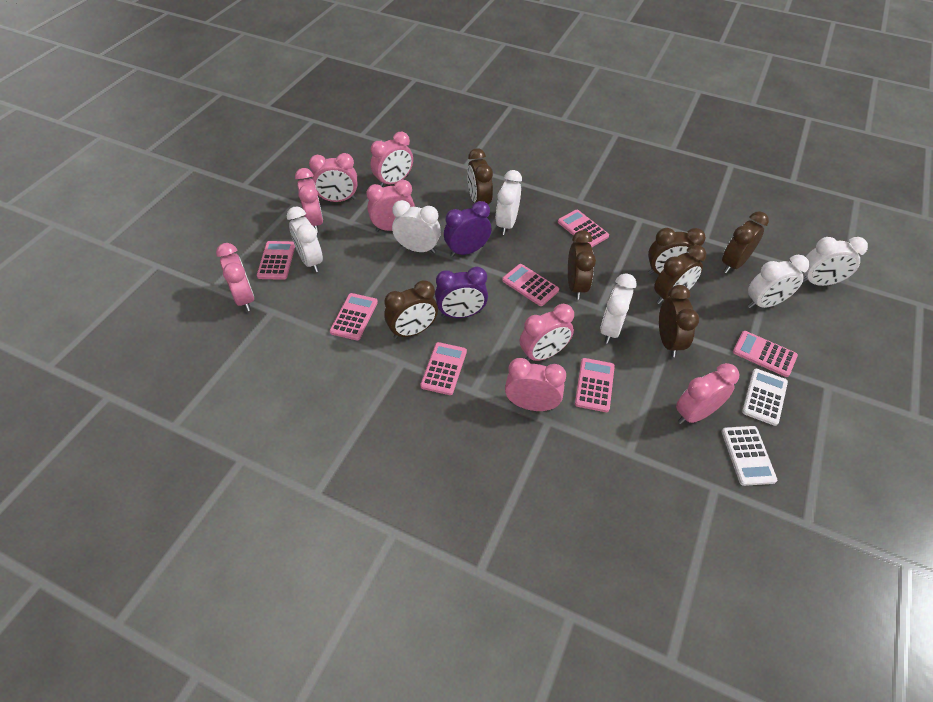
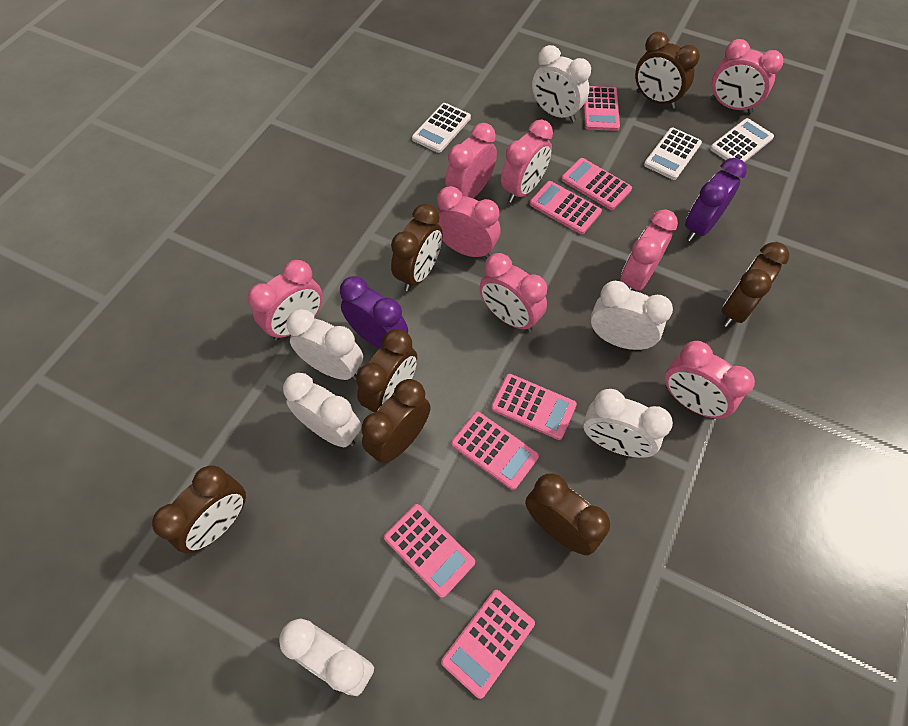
white calculator: 2 -> 3

